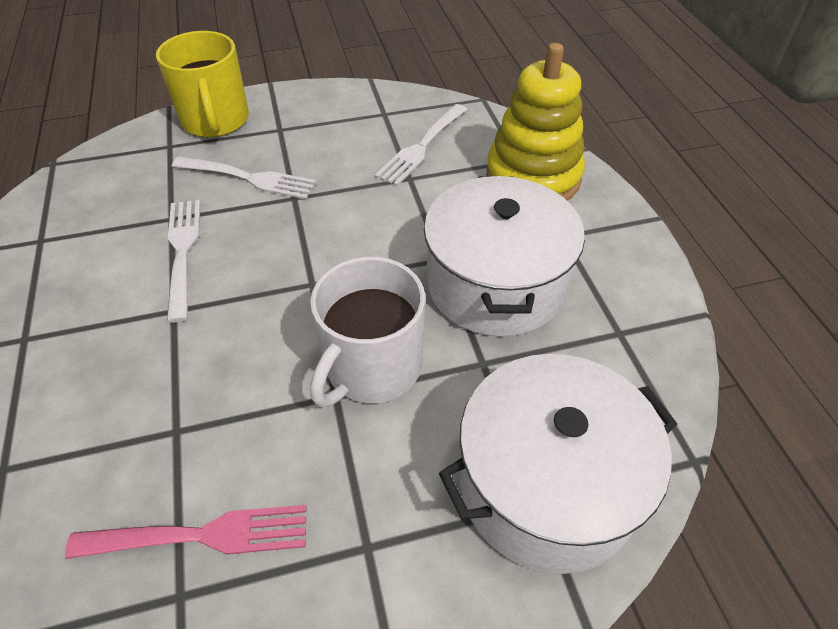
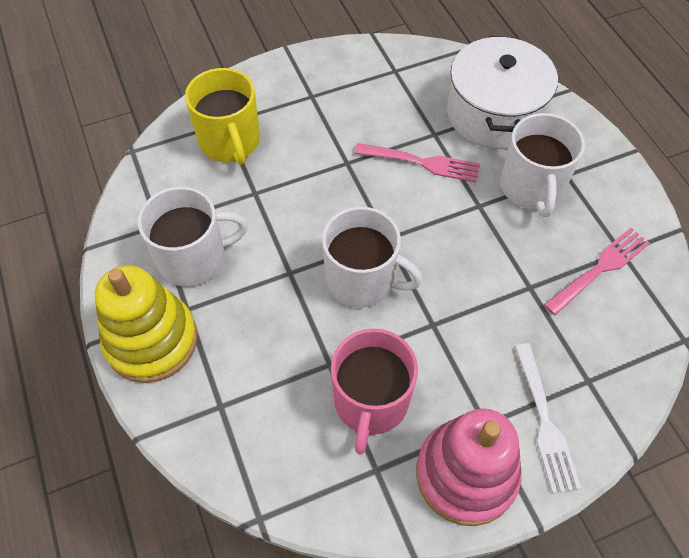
pink fork: 1 -> 2
pink mug: 0 -> 1
pink stacking toy: 0 -> 1
white fork: 3 -> 1
white mug: 1 -> 3
white pot: 2 -> 1

